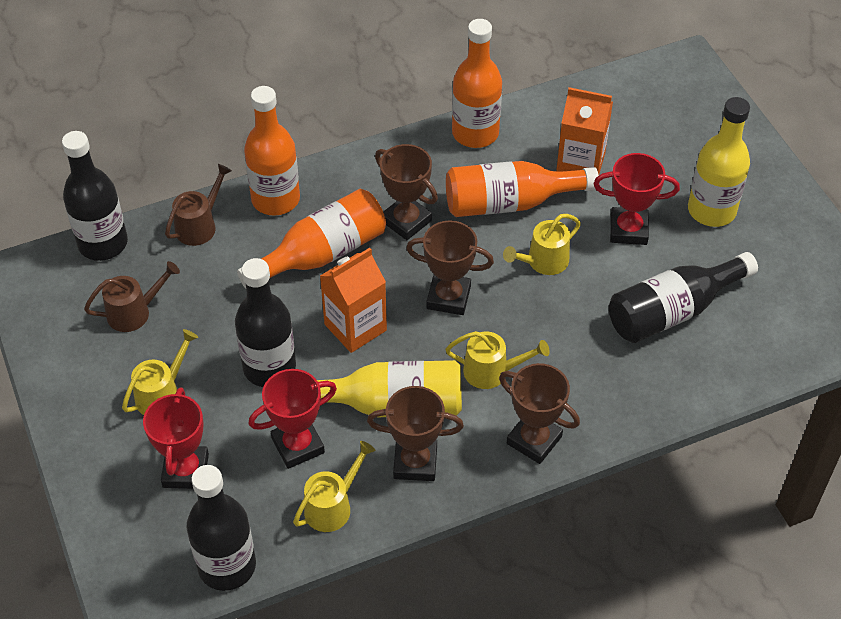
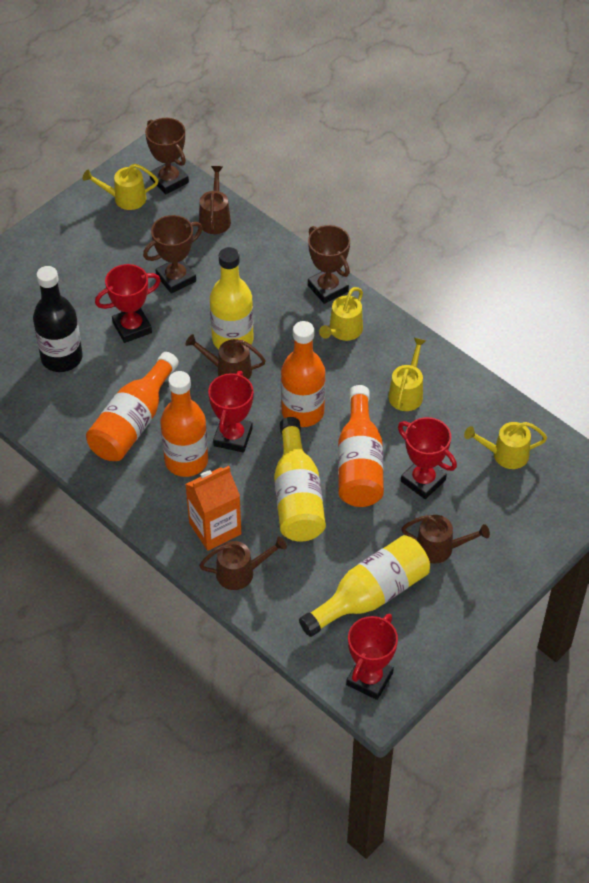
black bottle: 4 -> 1
brown trophy: 4 -> 3
brown watering can: 2 -> 4
orange carton: 2 -> 1
red trophy: 3 -> 4
yellow bottle: 2 -> 3

